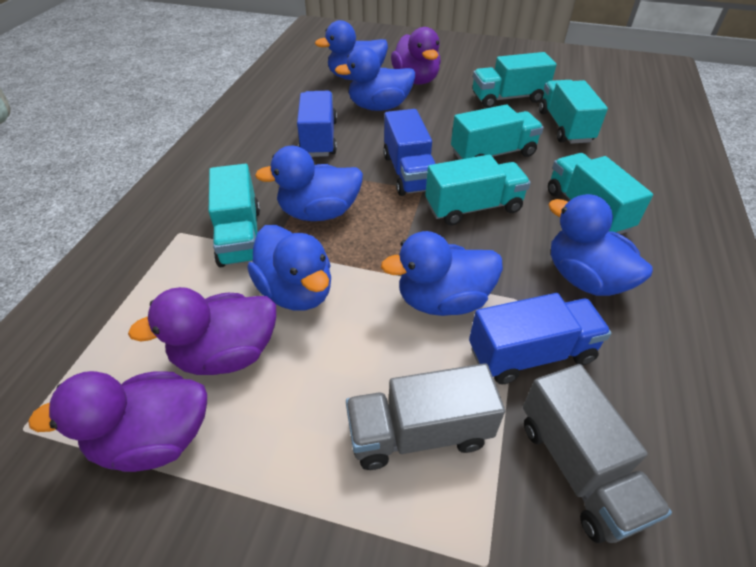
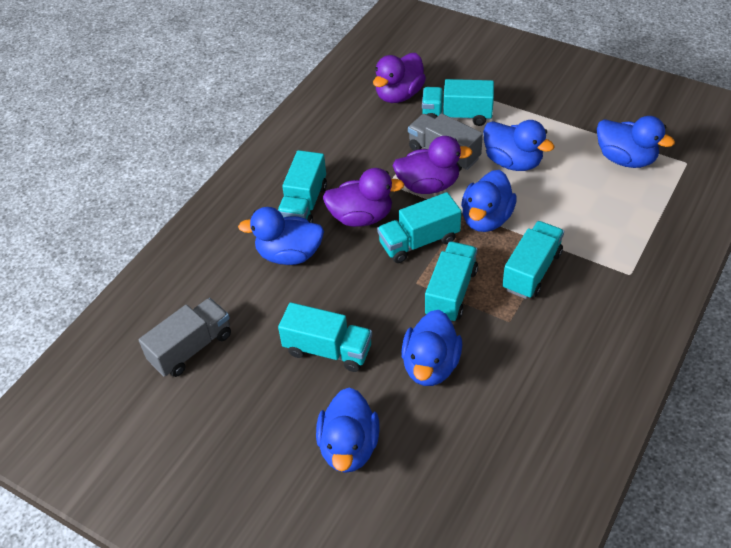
blue truck: 3 -> 0

